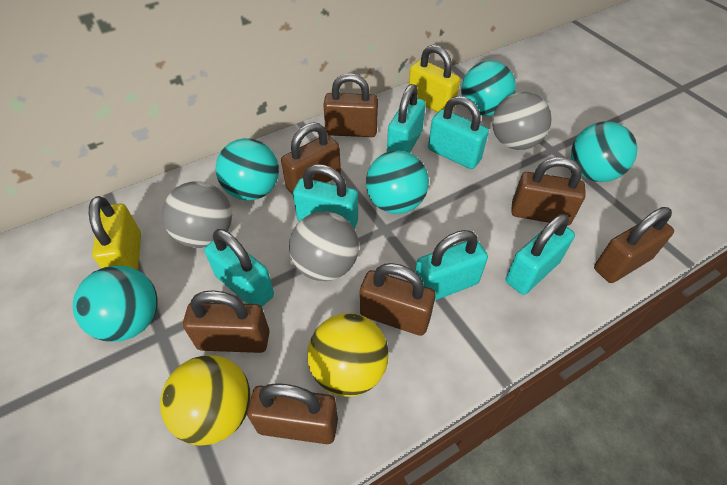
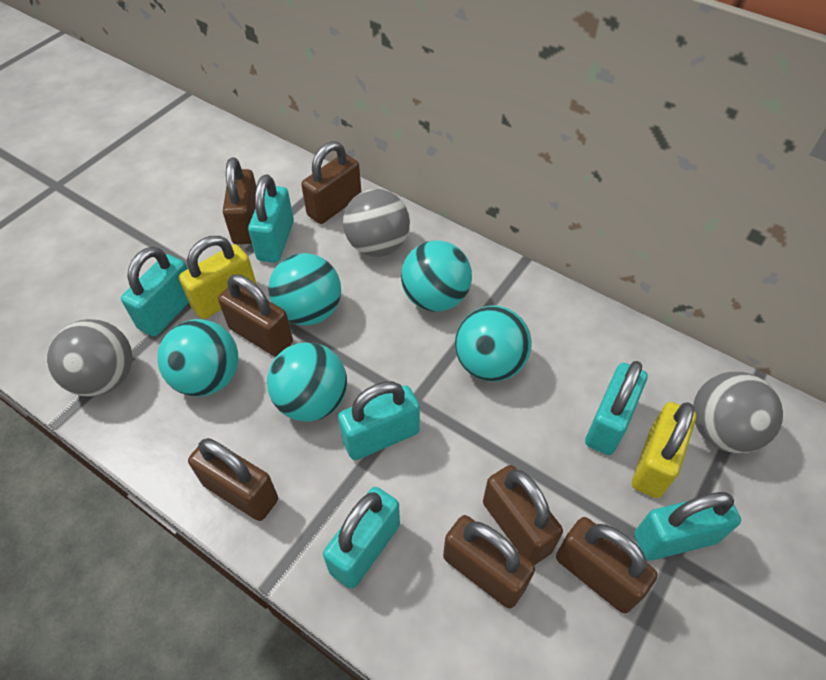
yellow ball: 2 -> 0

